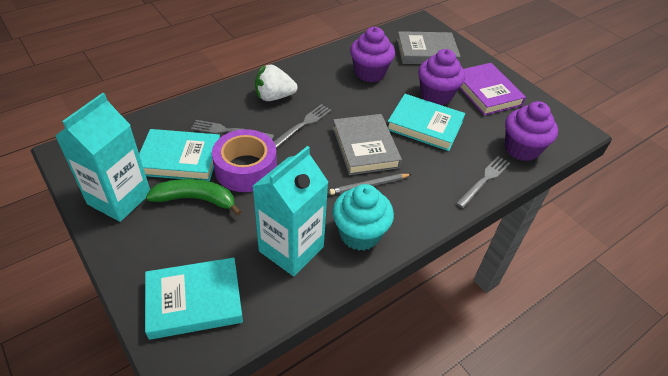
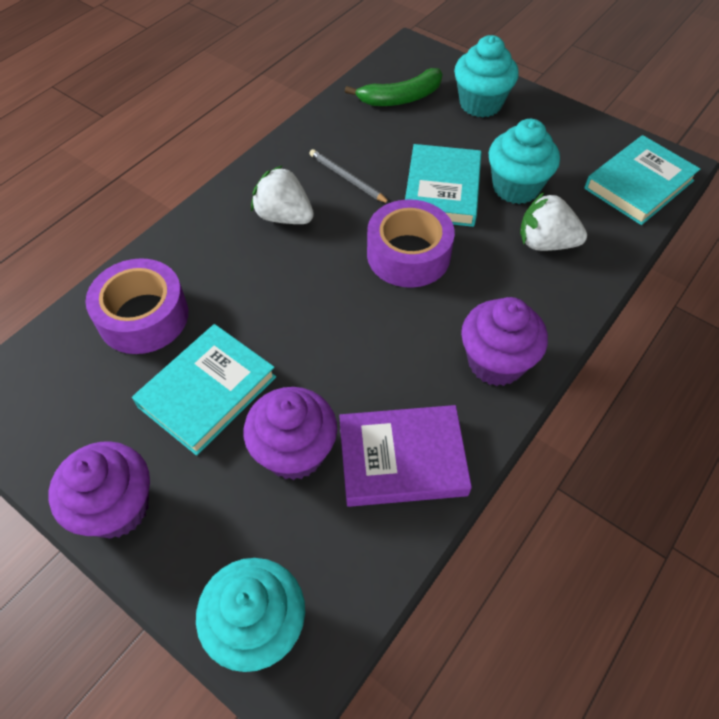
grey book: 2 -> 0
grey fork: 3 -> 0
purple tape: 1 -> 2
turquoise carton: 2 -> 0
turquoise cupcake: 1 -> 3
white strawberry: 1 -> 2

